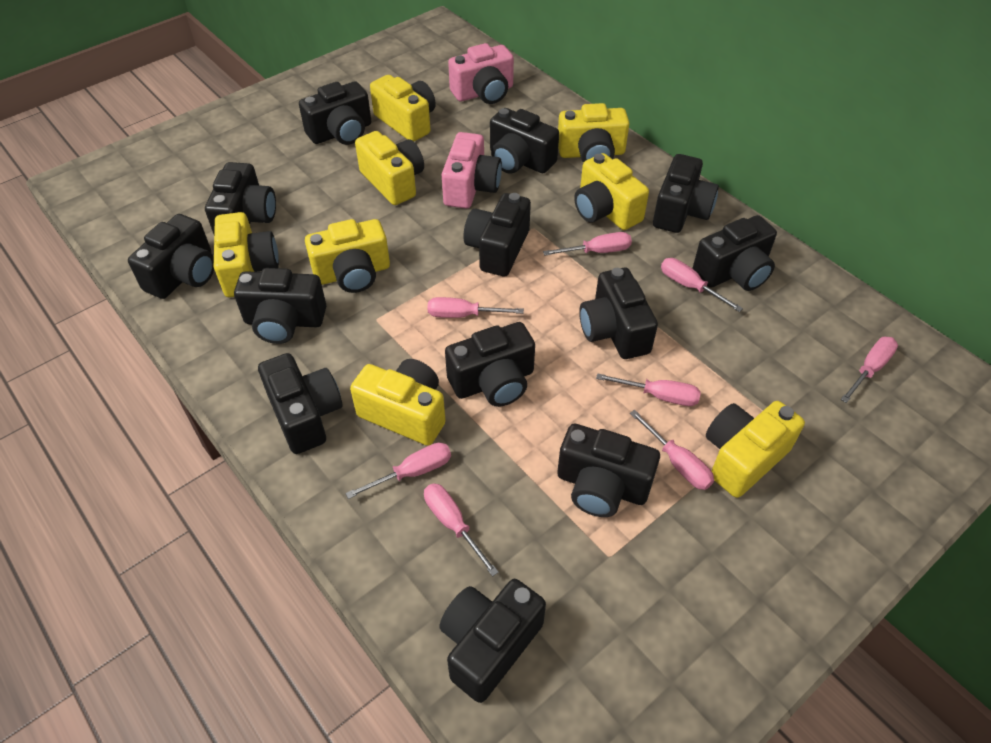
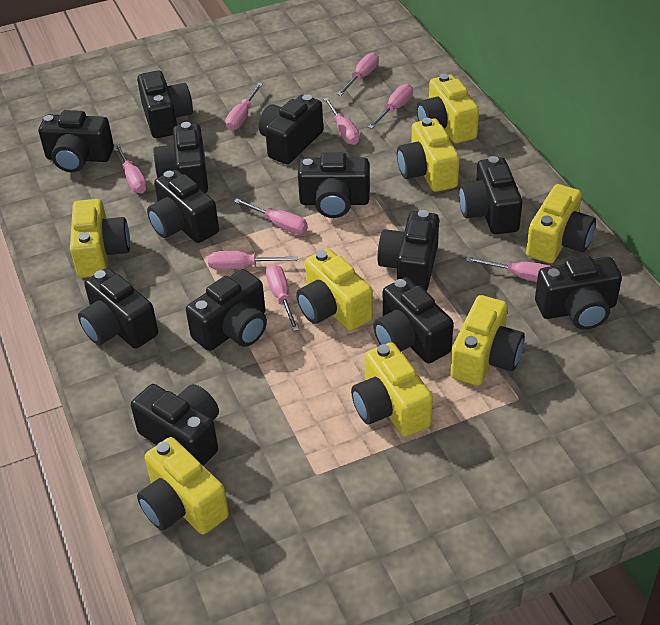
pink camera: 2 -> 0
pink screwdriver: 8 -> 9

